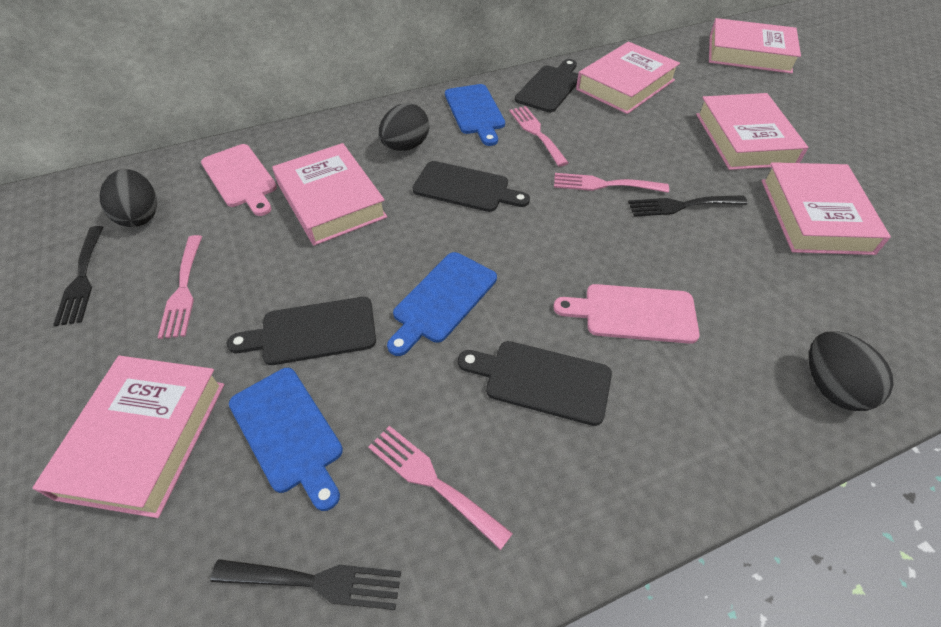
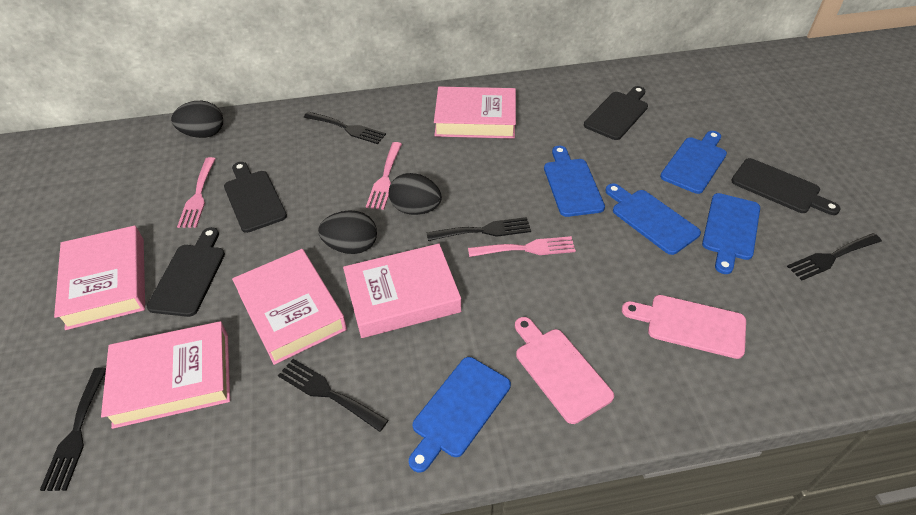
black fork: 3 -> 5
blue cutting board: 3 -> 5
pink book: 6 -> 5
pink fork: 4 -> 3

